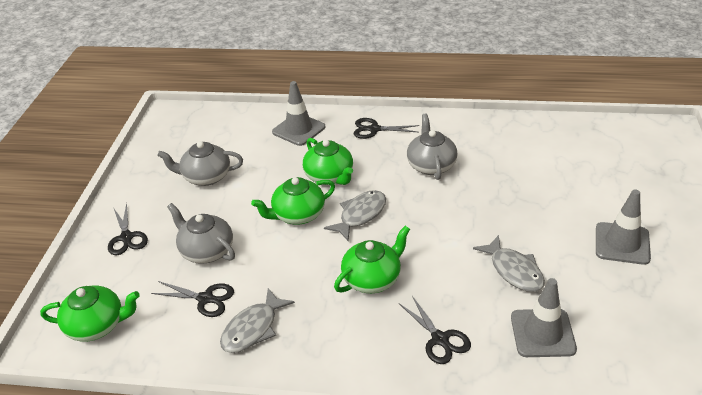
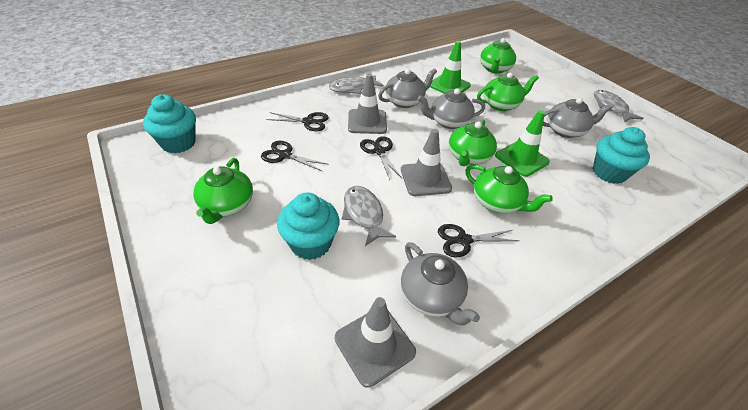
green teapot: 4 -> 5
green traffic cone: 0 -> 2
grey teapot: 3 -> 4
turquoise cupcake: 0 -> 3

